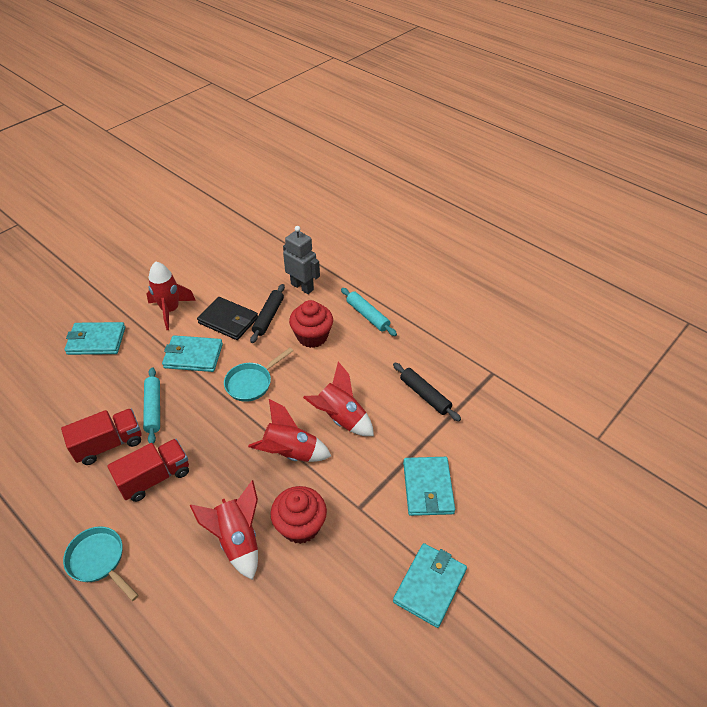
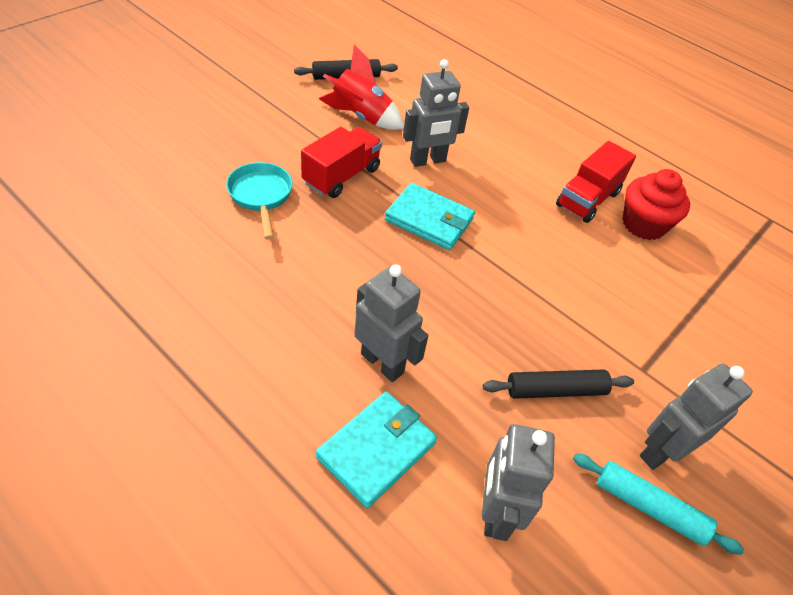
black wallet: 1 -> 0
grey robot: 1 -> 4
red cupcake: 2 -> 1
red rocket: 4 -> 1
turquoise pan: 2 -> 1
turquoise rolling pin: 2 -> 1
turquoise wallet: 4 -> 2

